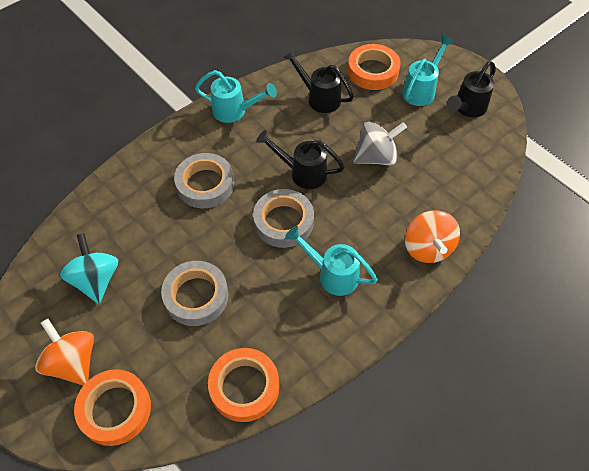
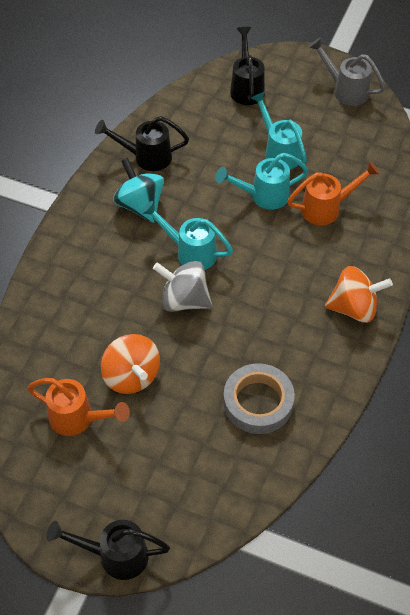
grey tape: 3 -> 1
grey watering can: 0 -> 1
orange tape: 3 -> 0
orange watering can: 0 -> 2

